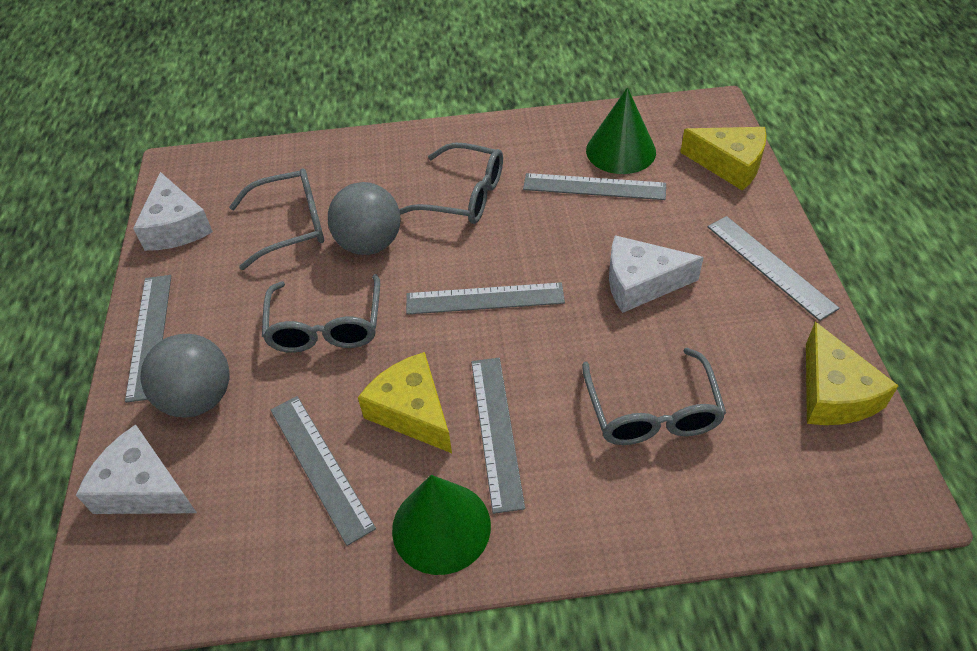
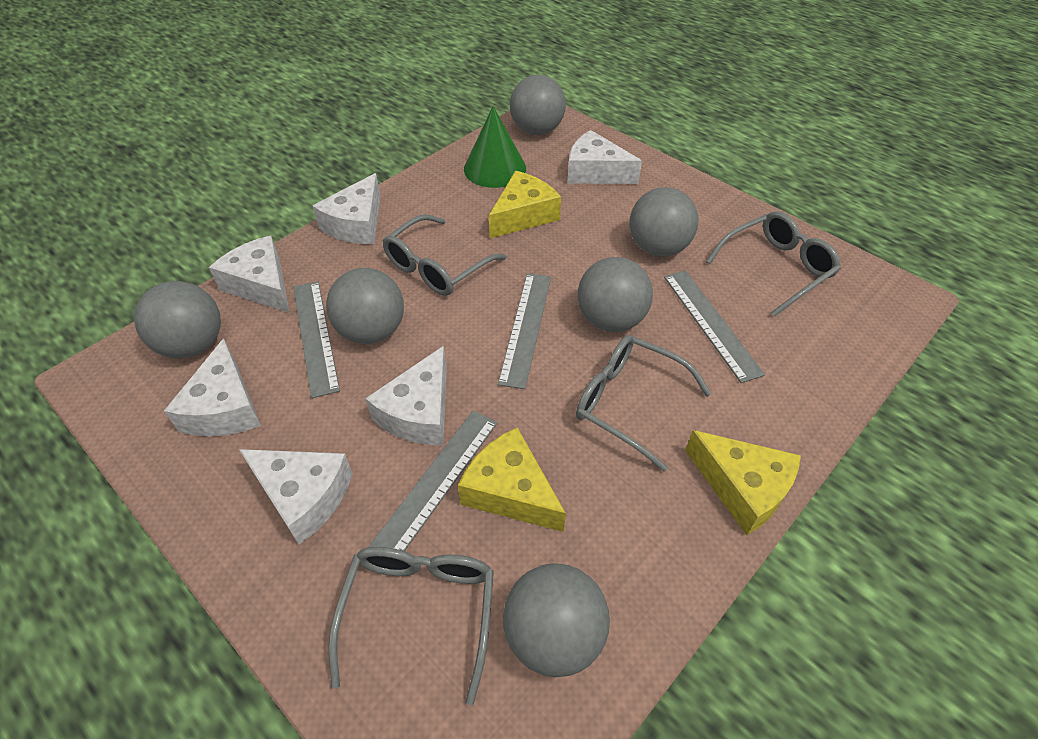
green cone: 2 -> 1
grey ball: 2 -> 6
grey ruler: 6 -> 4
white cheese: 3 -> 6

